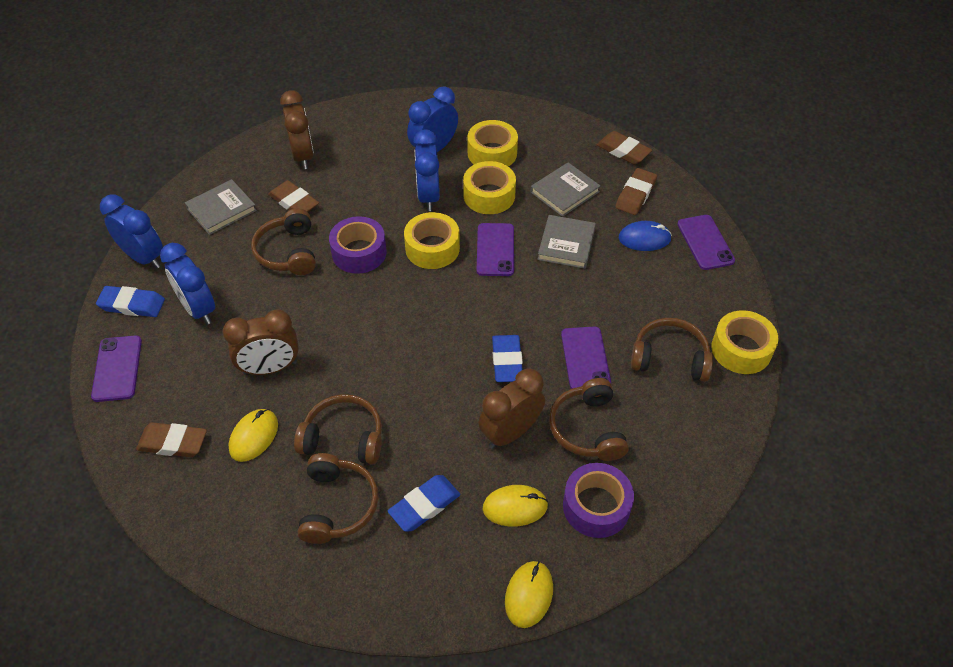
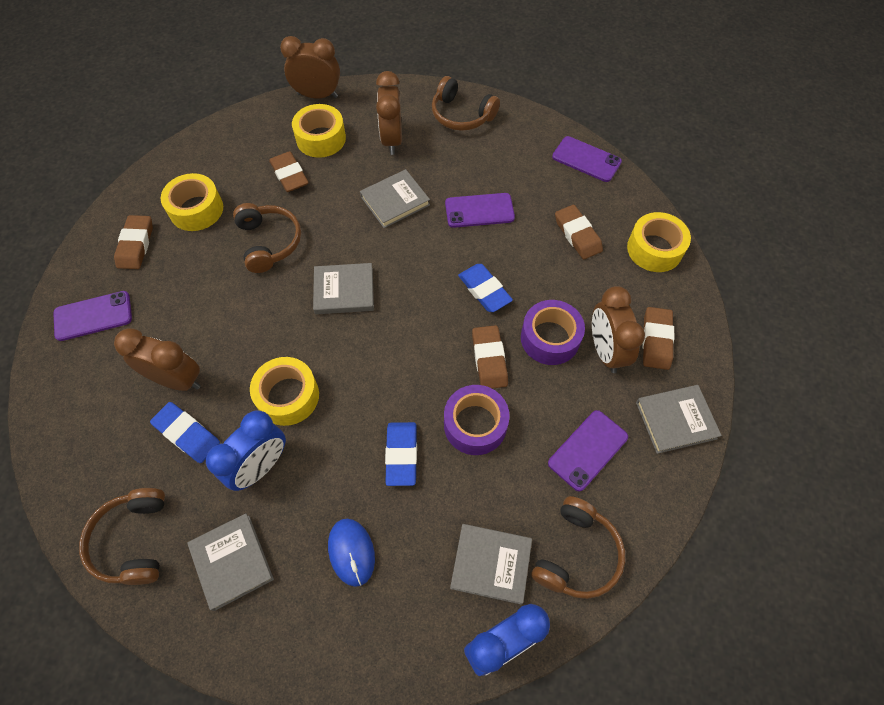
blue clock: 4 -> 2
brown clock: 3 -> 4
brown eraser: 4 -> 5
brown headphones: 5 -> 4
grey book: 3 -> 5
yellow mouse: 3 -> 0

